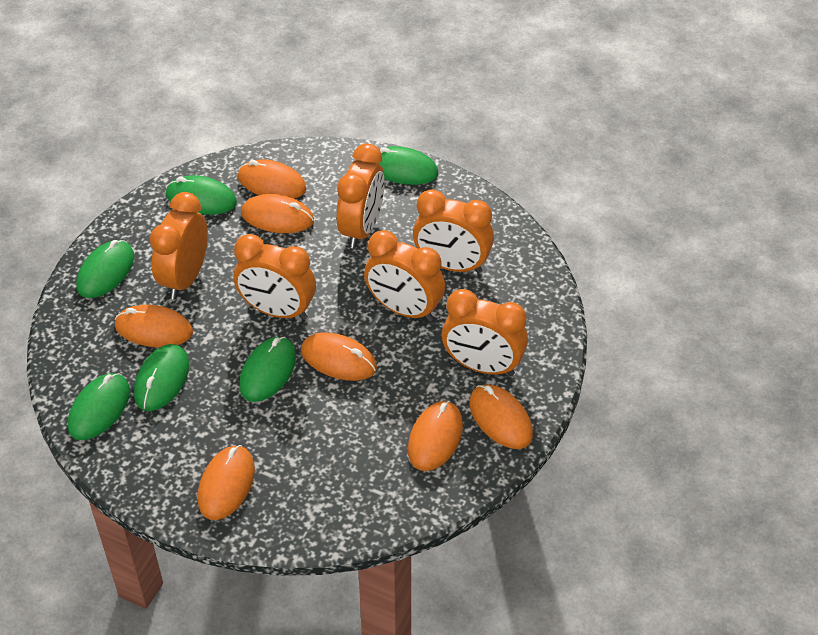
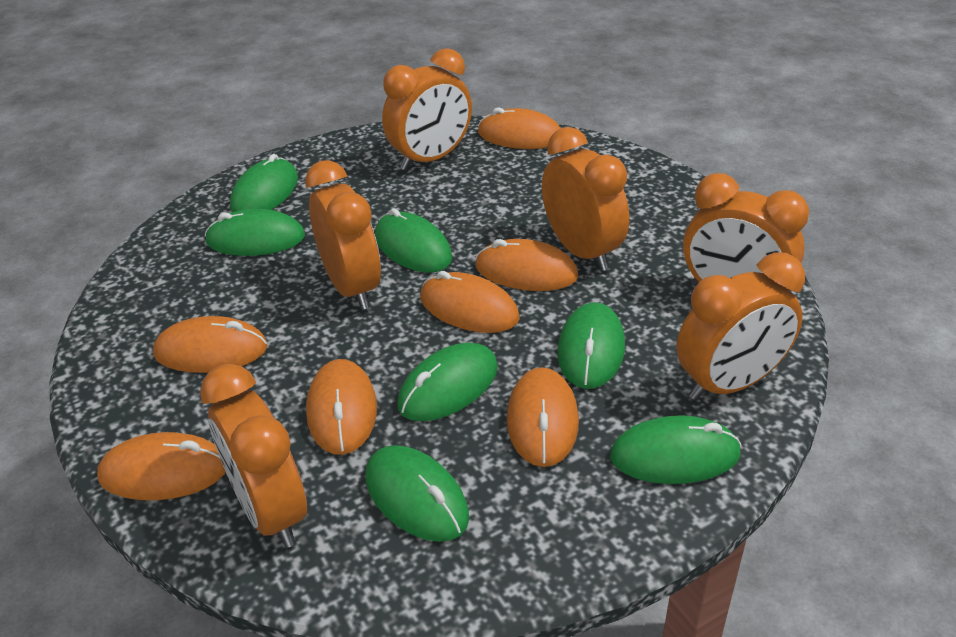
green mouse: 6 -> 7

